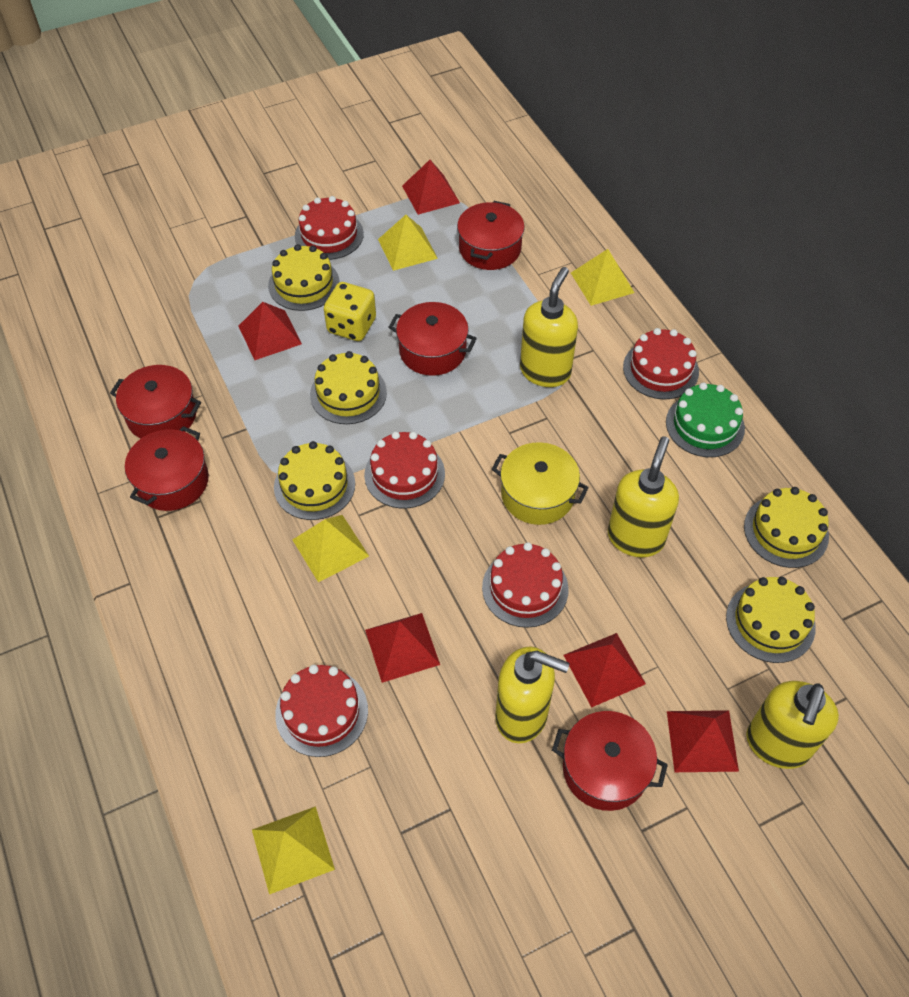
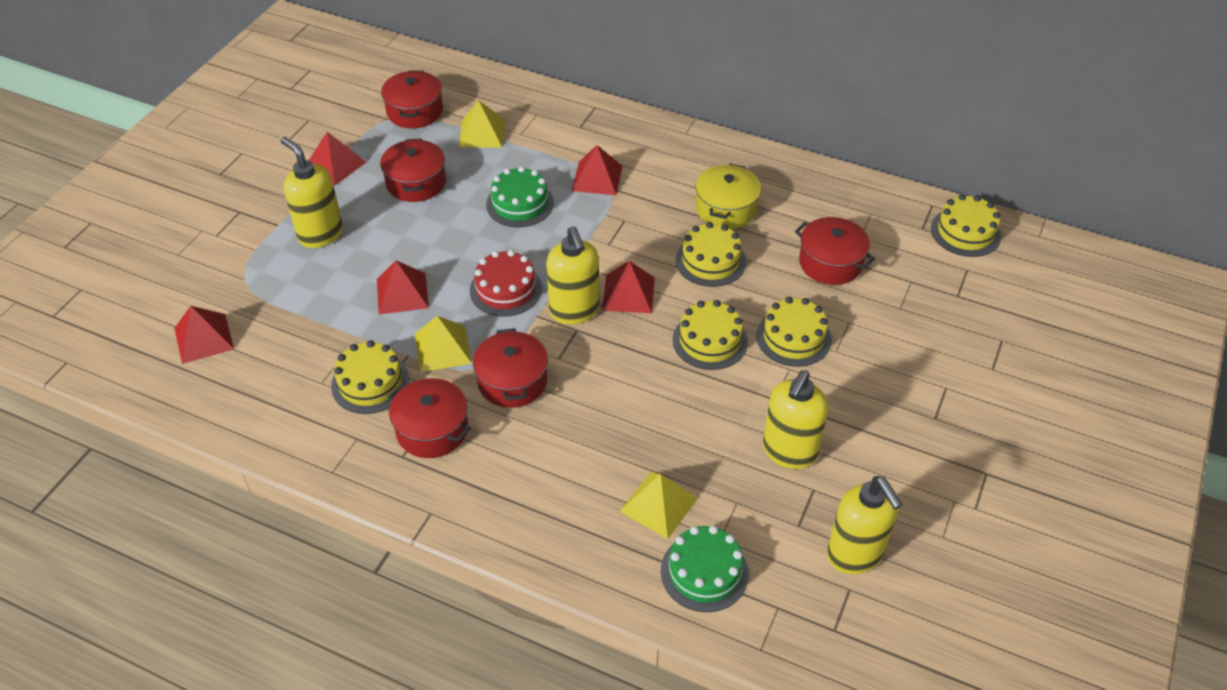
green cake: 1 -> 2
red cake: 5 -> 1
yellow dice: 1 -> 0
yellow pyramid: 4 -> 3

